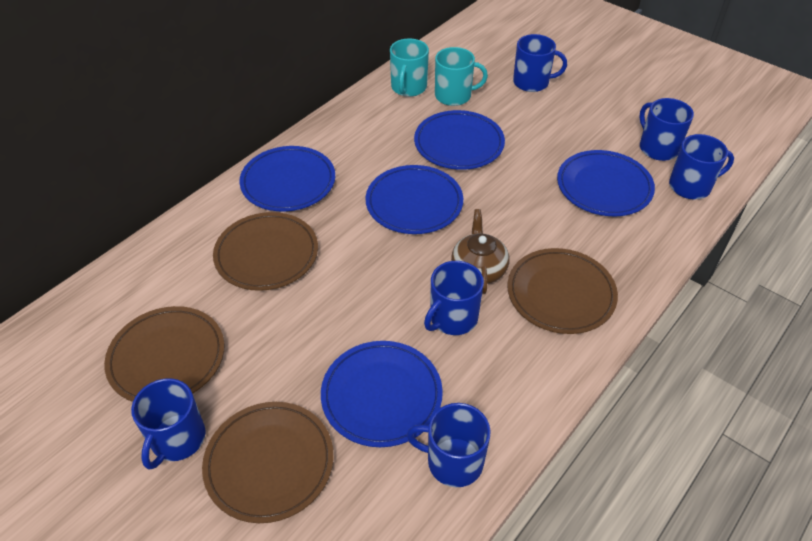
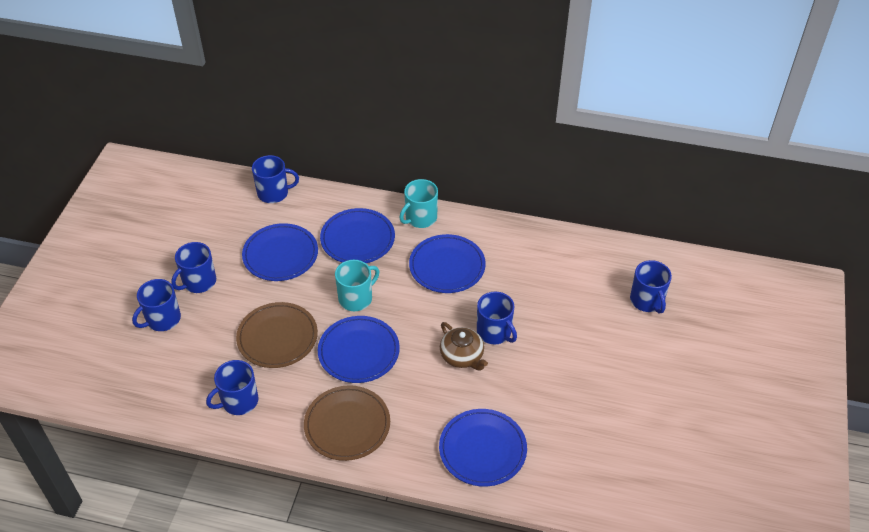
brown plate: 4 -> 2

